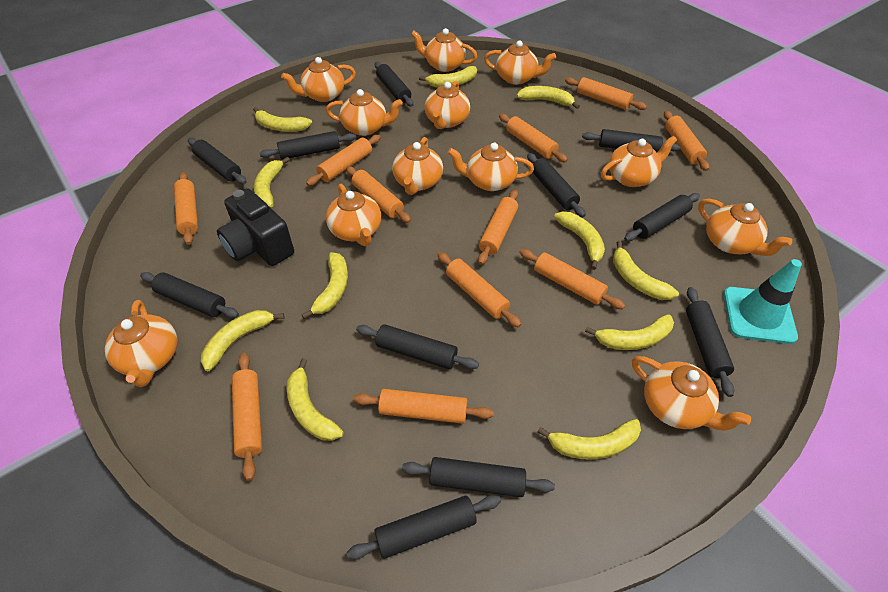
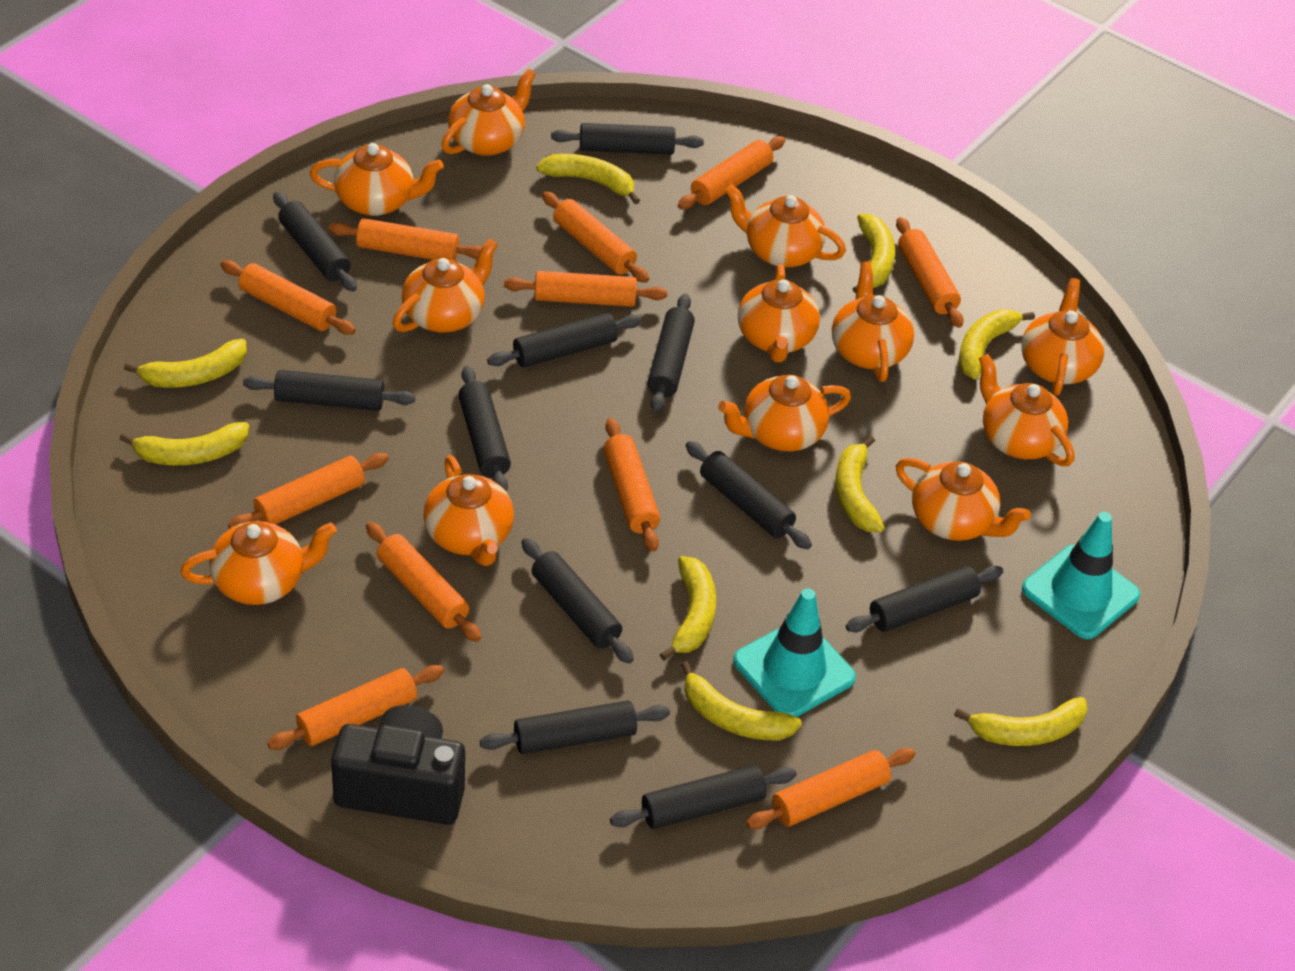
turquoise traffic cone: 1 -> 2
yellow banana: 11 -> 9

